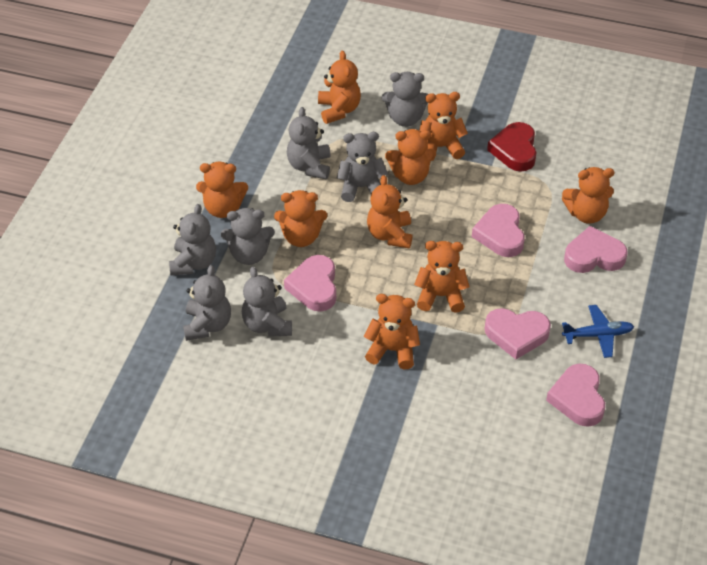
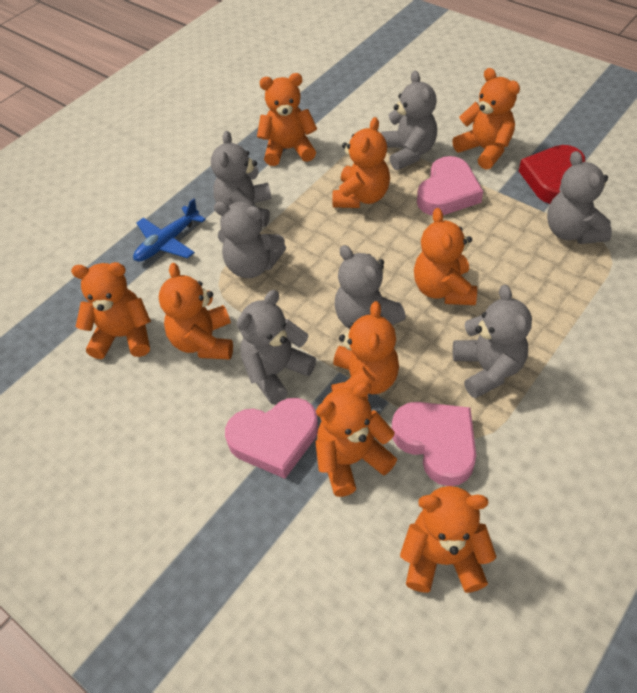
pink heart: 5 -> 3

